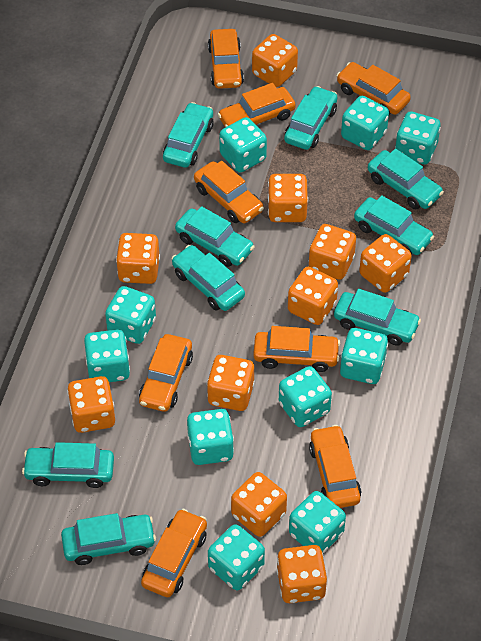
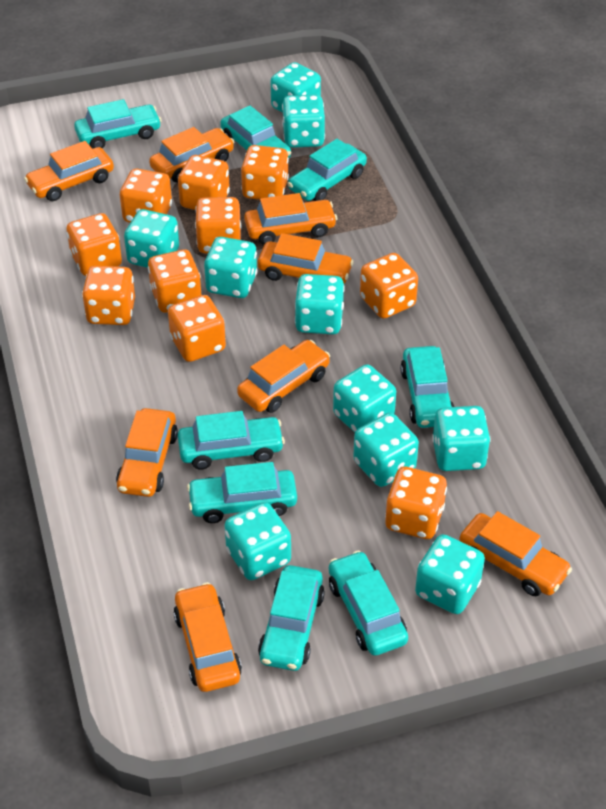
turquoise car: 9 -> 8

